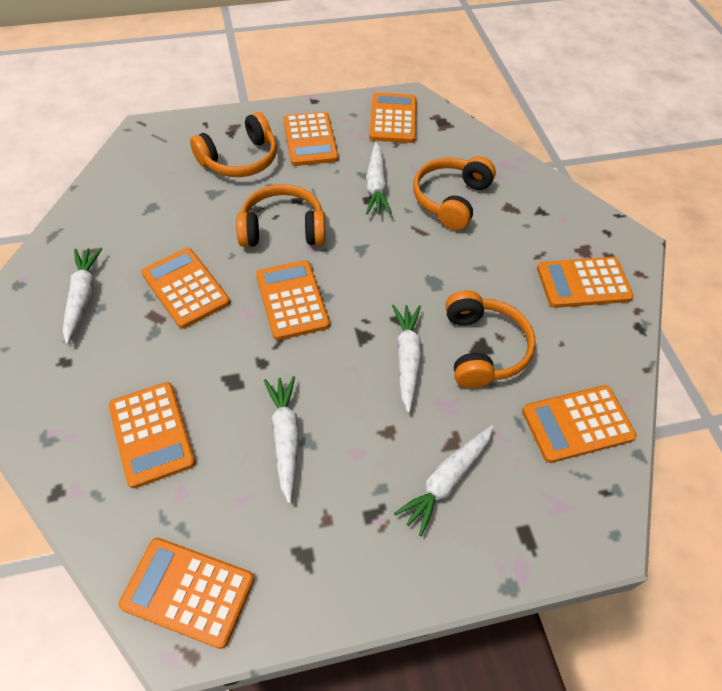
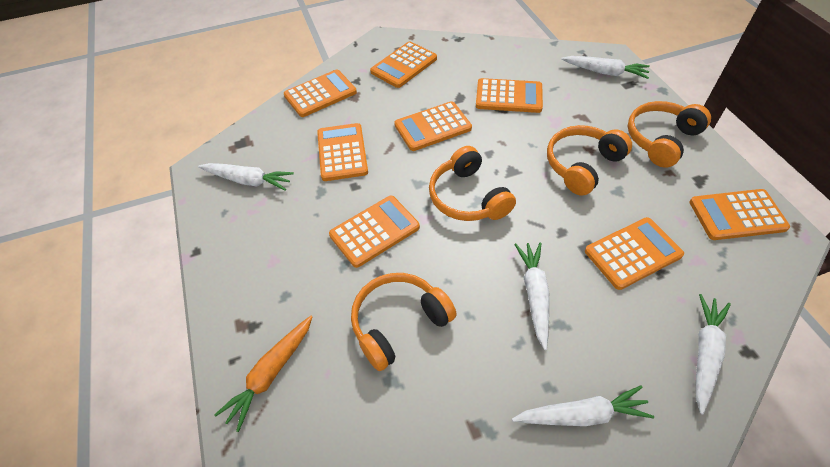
orange carrot: 0 -> 1

